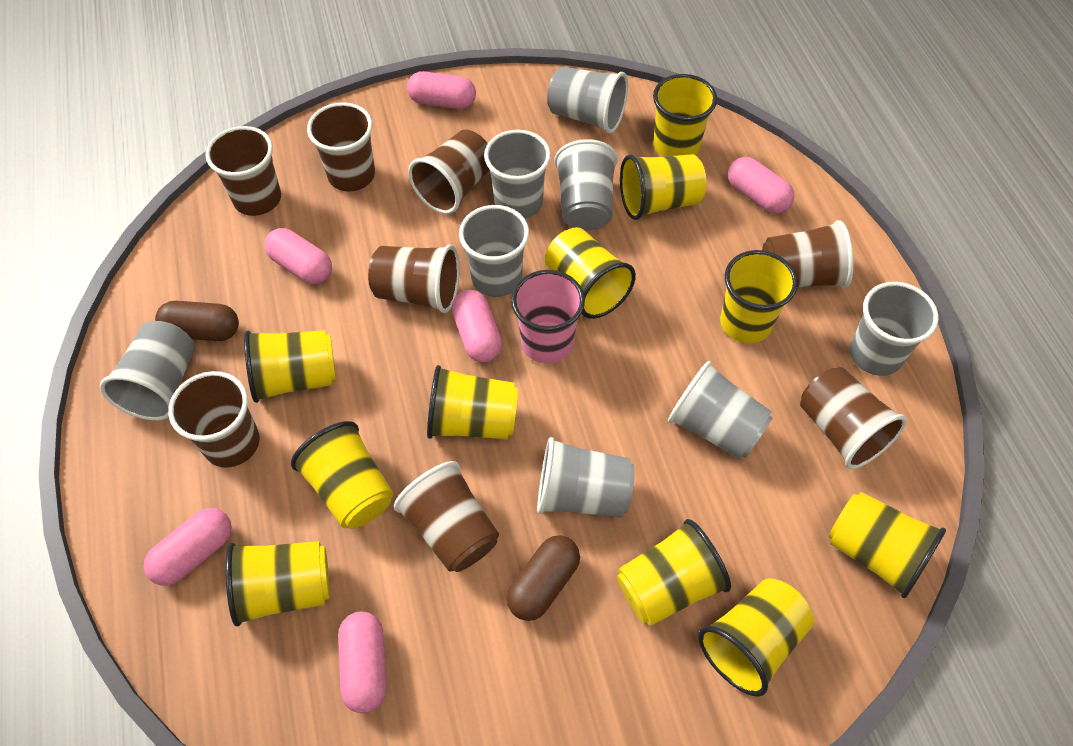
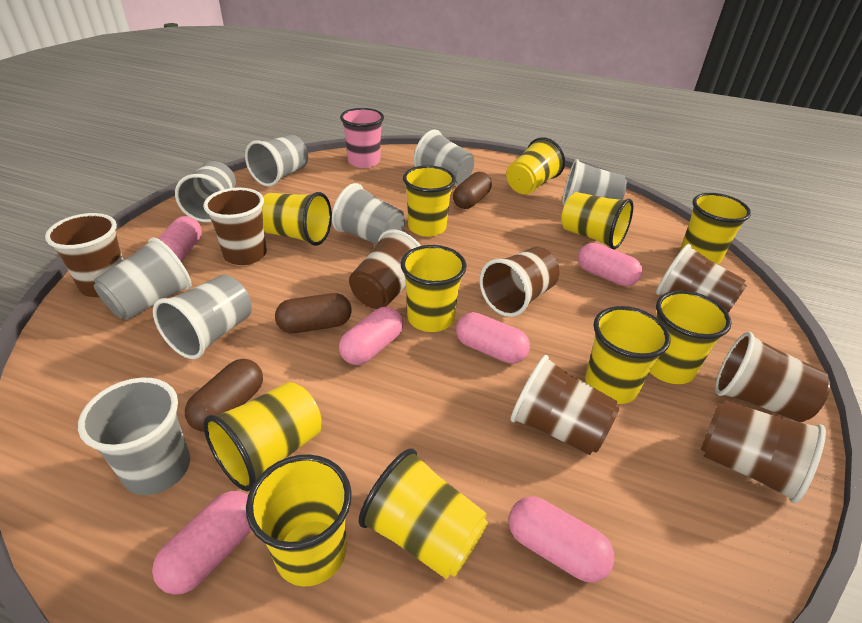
brown capsule: 2 -> 3

